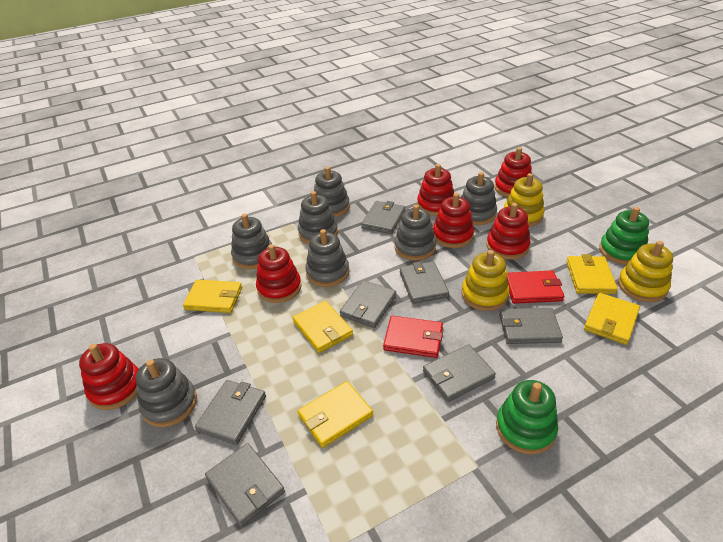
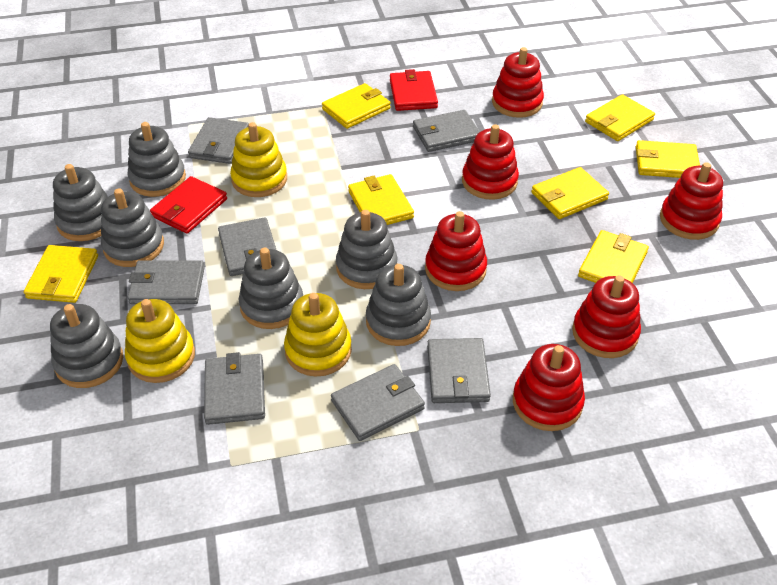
green stacking toy: 2 -> 0
yellow wallet: 5 -> 7

